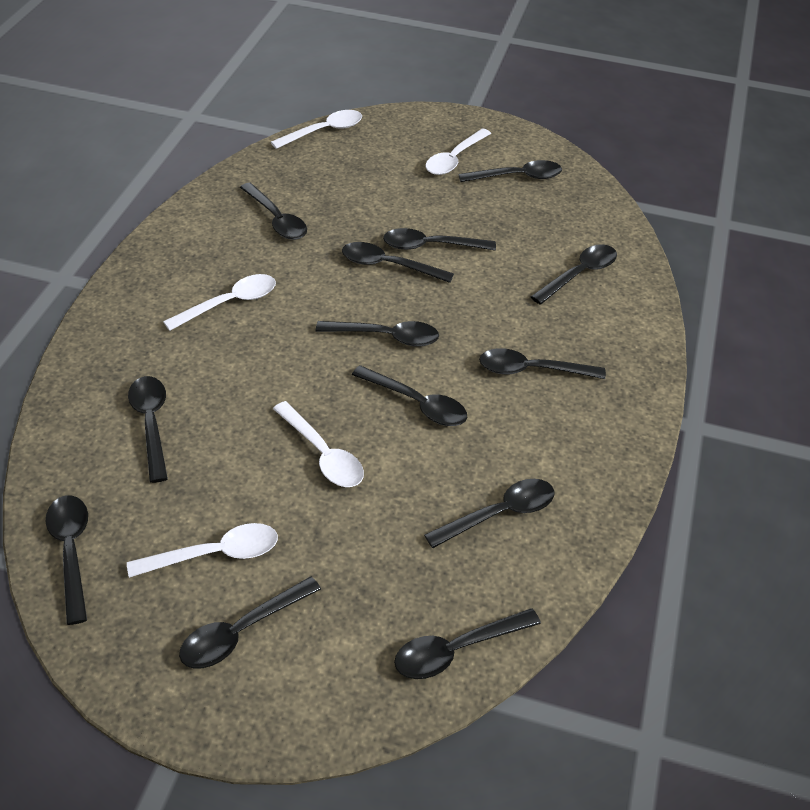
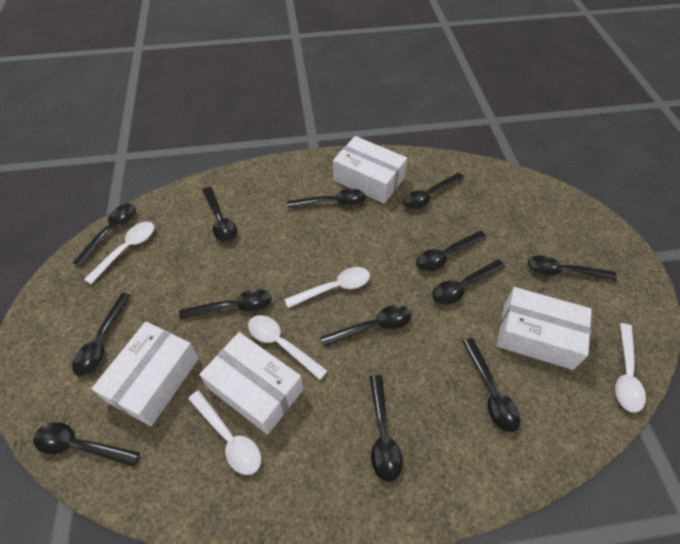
white box: 0 -> 4

